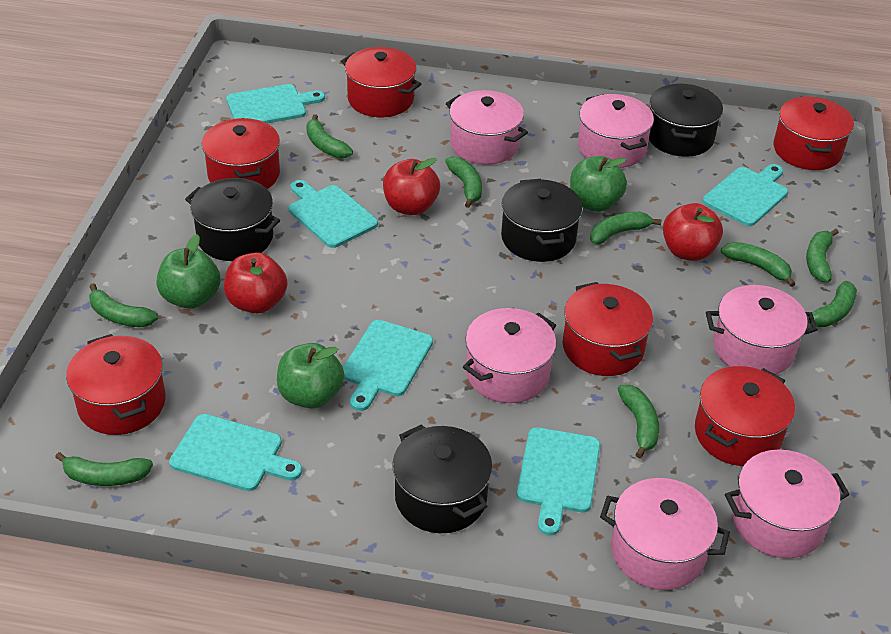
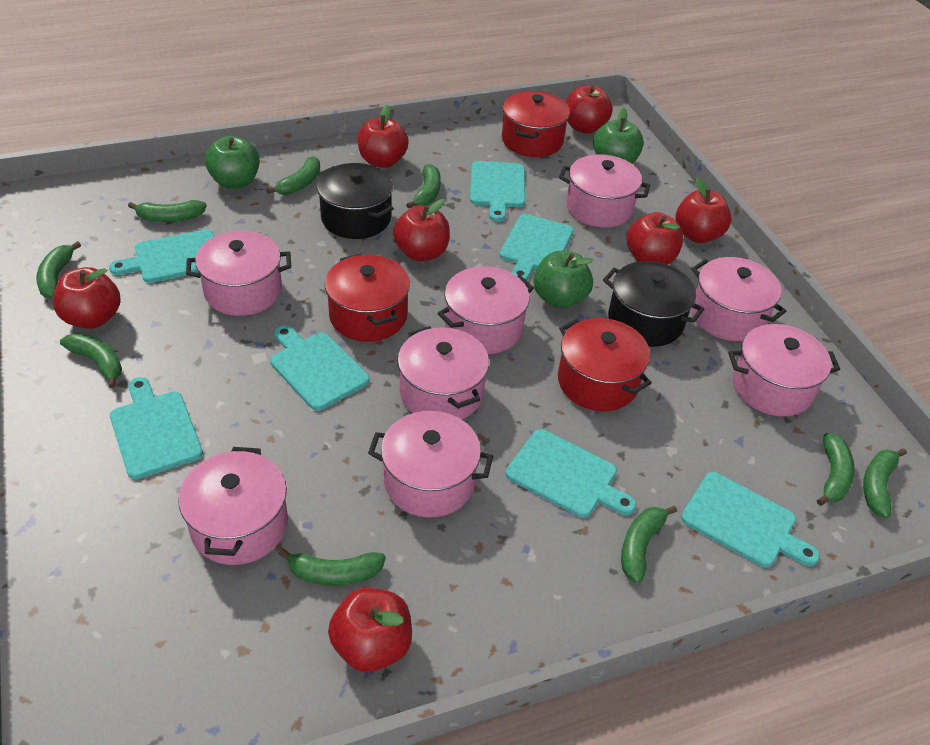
black pot: 4 -> 2
pink pot: 6 -> 8
red apple: 3 -> 7
red pot: 6 -> 3
turquoise cutting board: 6 -> 7

